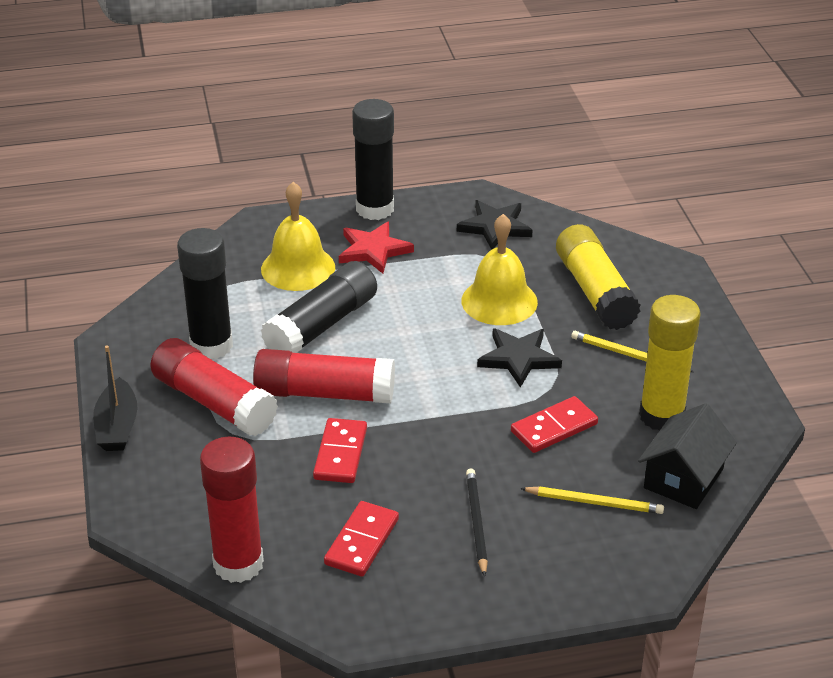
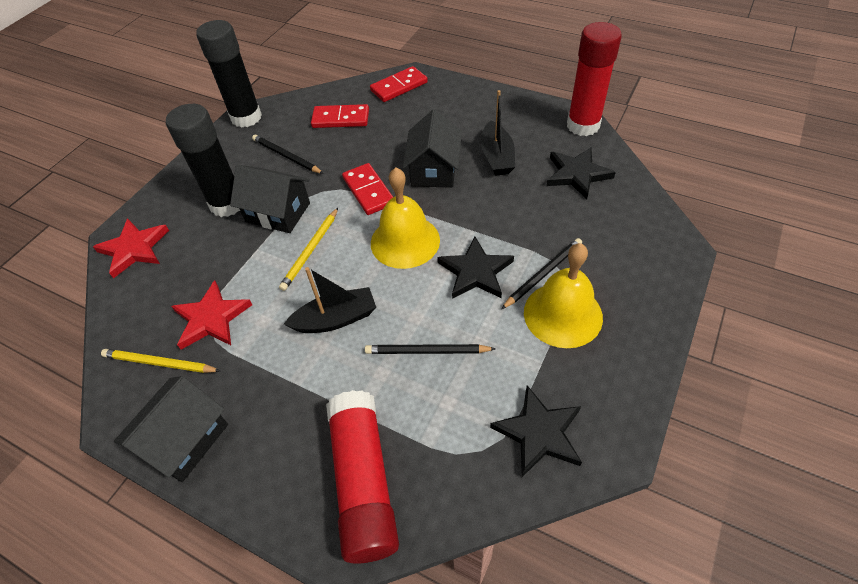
black boat: 1 -> 2
black glue stick: 3 -> 2
black house: 1 -> 3
black pencil: 1 -> 3
black star: 2 -> 3
red glue stick: 3 -> 2
red star: 1 -> 2
yellow glue stick: 2 -> 0

